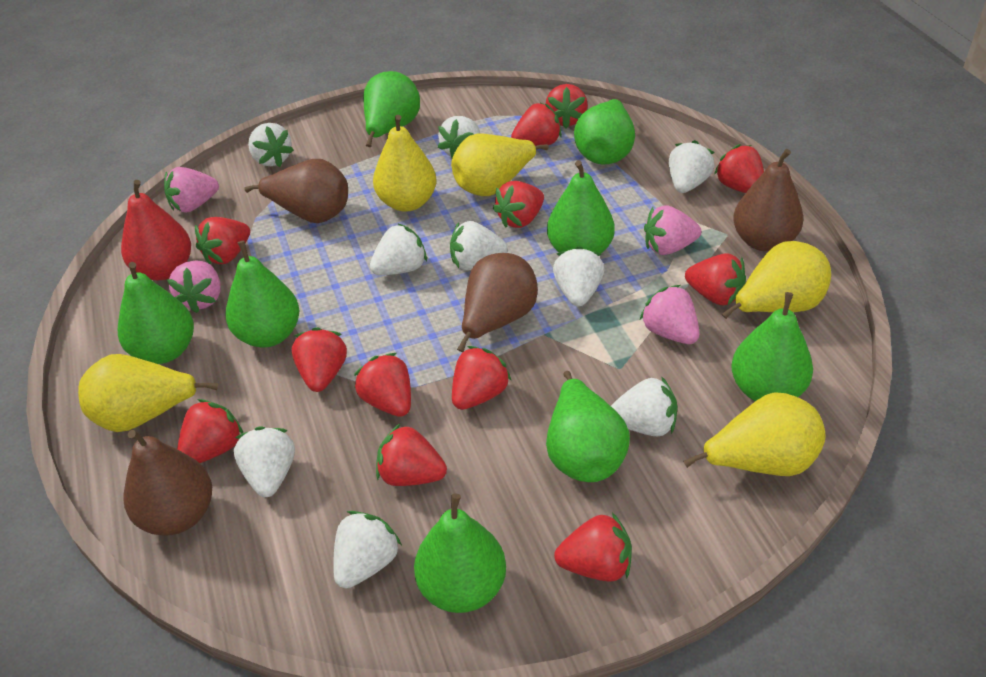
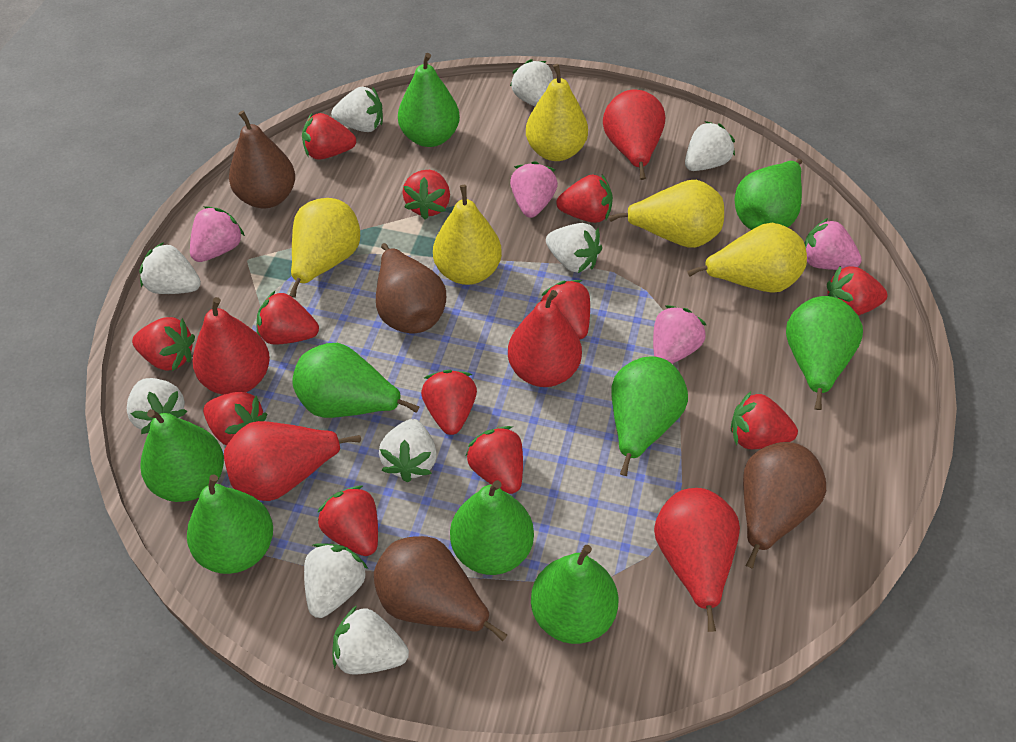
green pear: 8 -> 9
red pear: 1 -> 5

